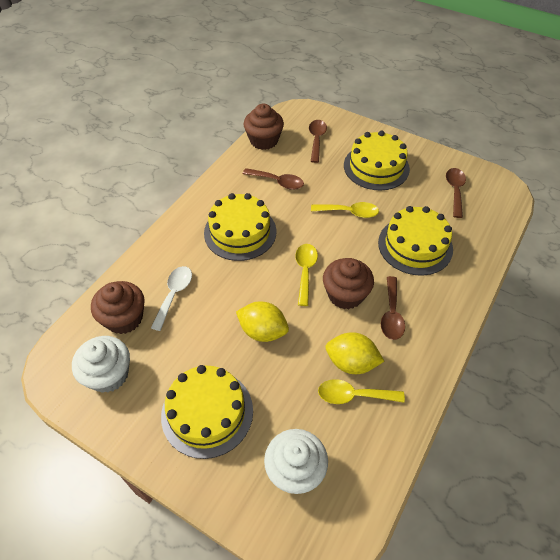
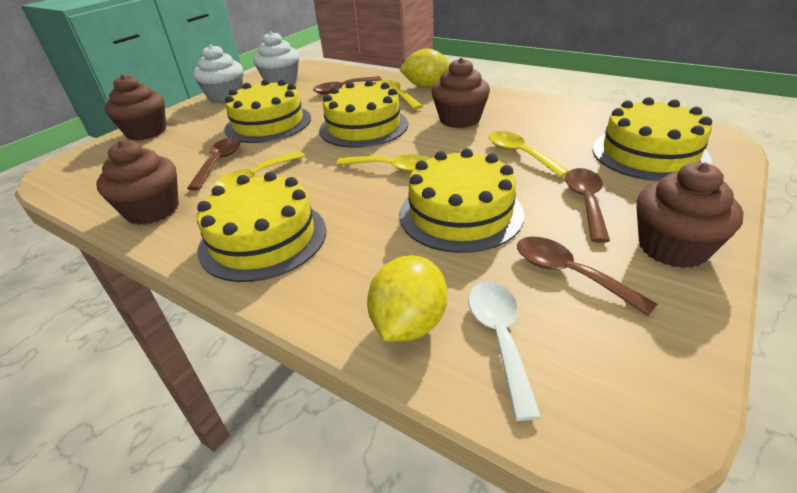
brown cupcake: 3 -> 4
yellow cake: 4 -> 5
yellow spoon: 3 -> 4

